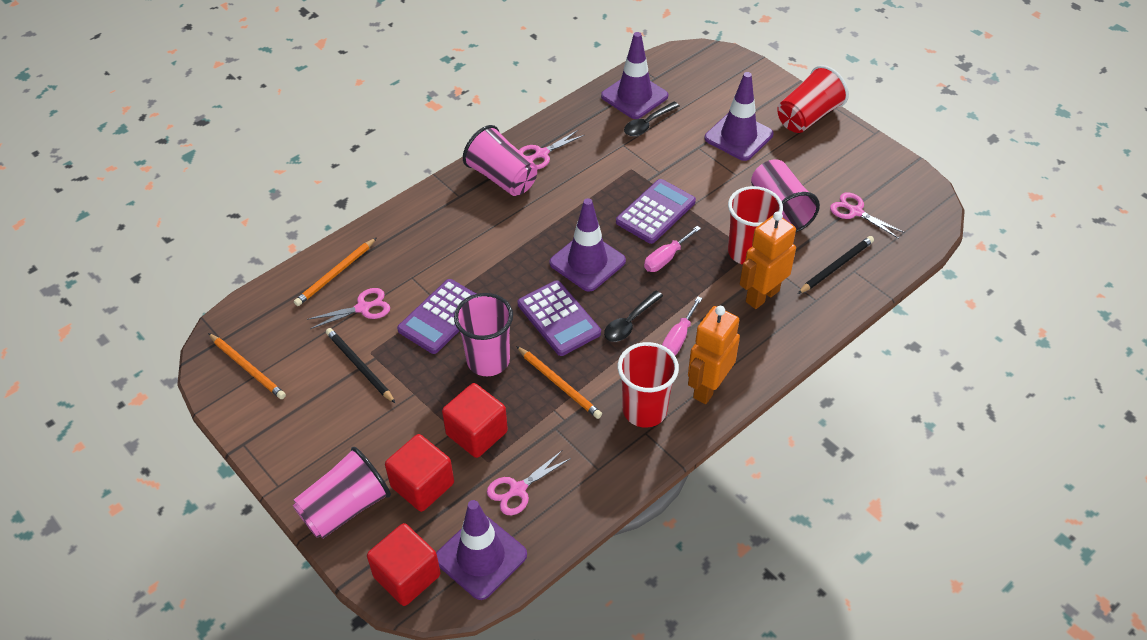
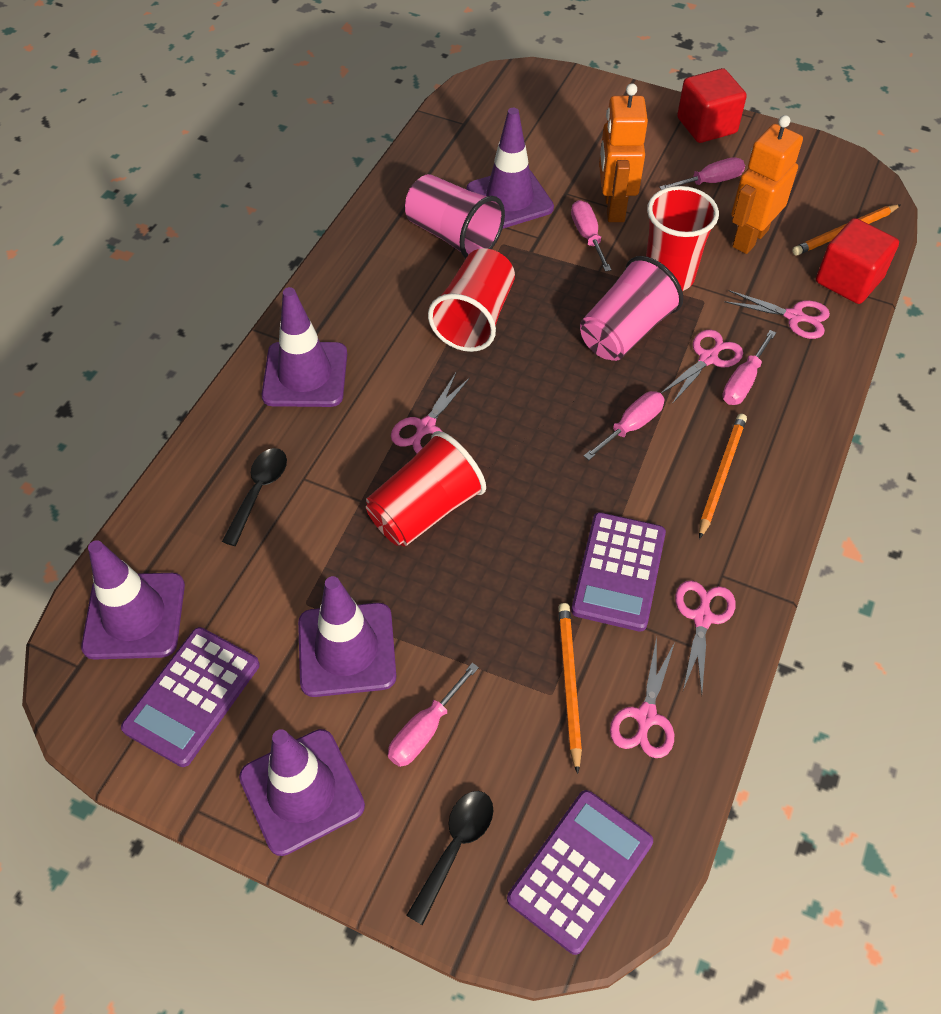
black pencil: 2 -> 0
pink cup: 4 -> 2
pink scissors: 4 -> 5
pink screwdriver: 2 -> 5
purple traffic cone: 4 -> 5
red cube: 3 -> 2

